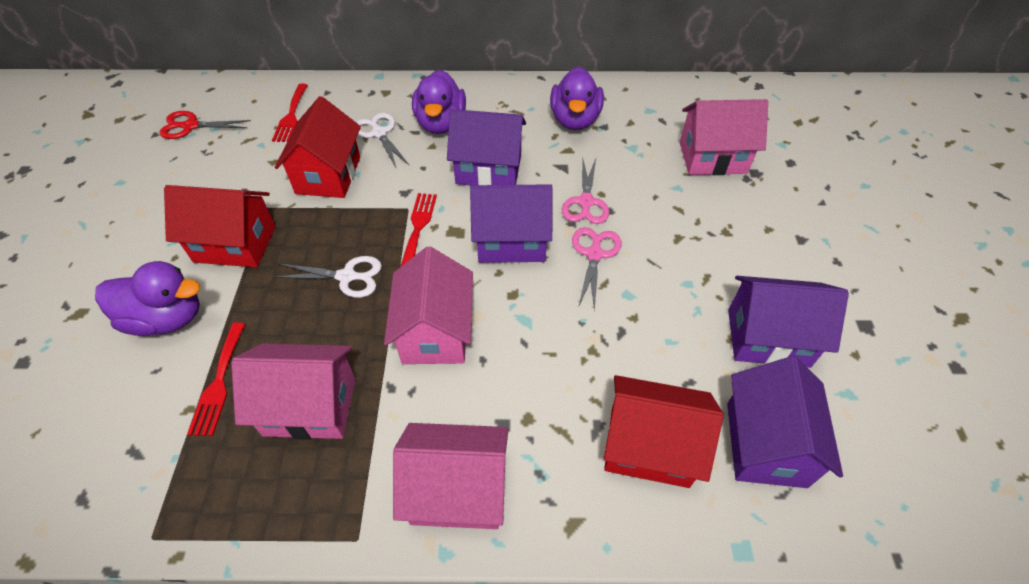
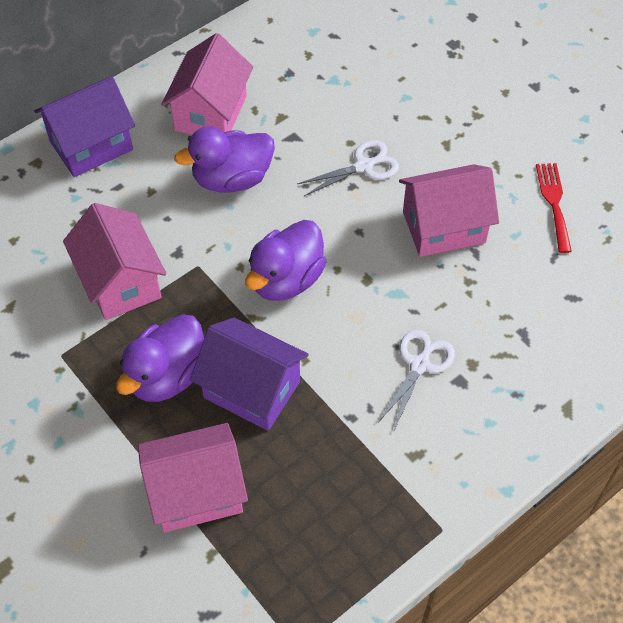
pink scissors: 2 -> 0
purple house: 4 -> 2
red fork: 3 -> 1
red house: 3 -> 0
red scissors: 1 -> 0

